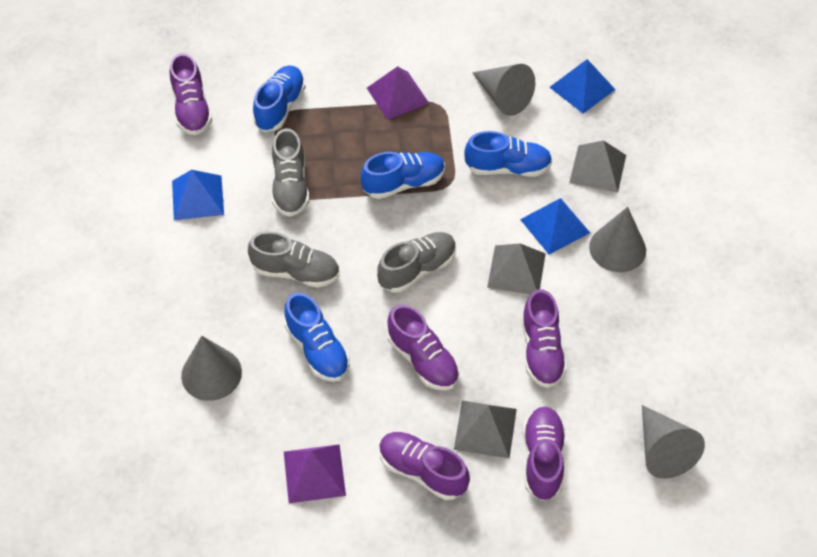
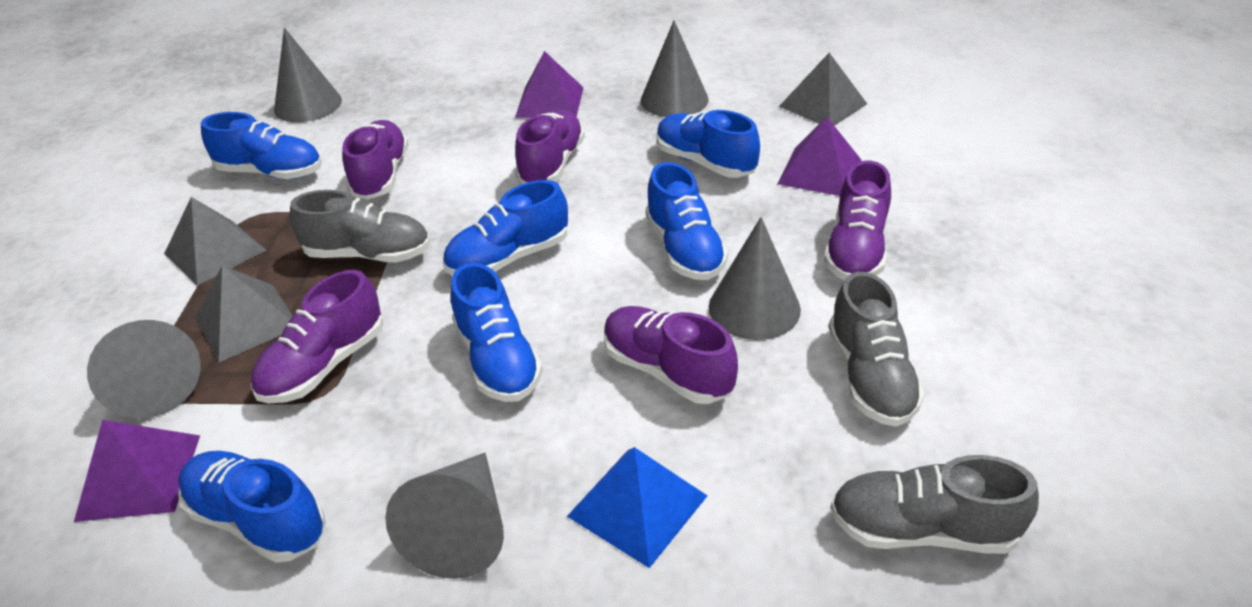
blue pyramid: 3 -> 1
blue shoe: 4 -> 6
grey cone: 4 -> 5
purple pyramid: 2 -> 3

